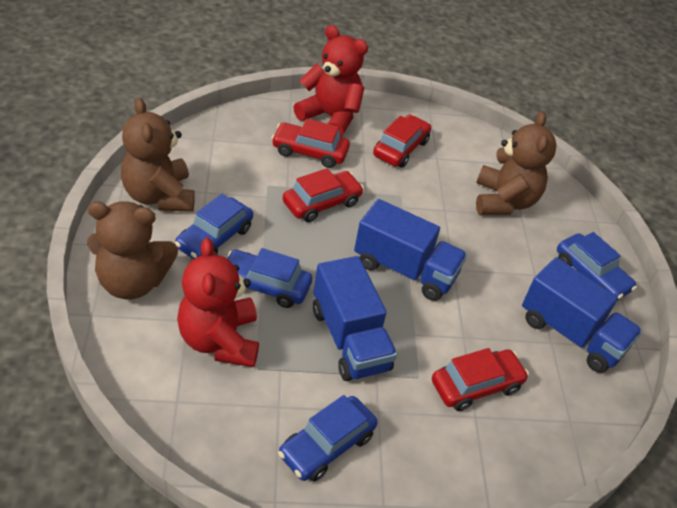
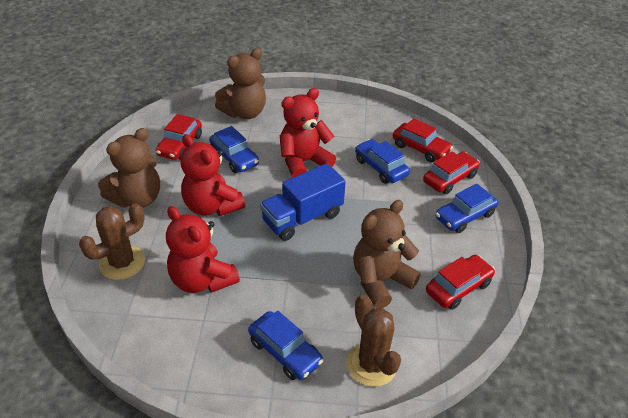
blue truck: 3 -> 1
brown cactus: 0 -> 2
red teddy bear: 2 -> 3

